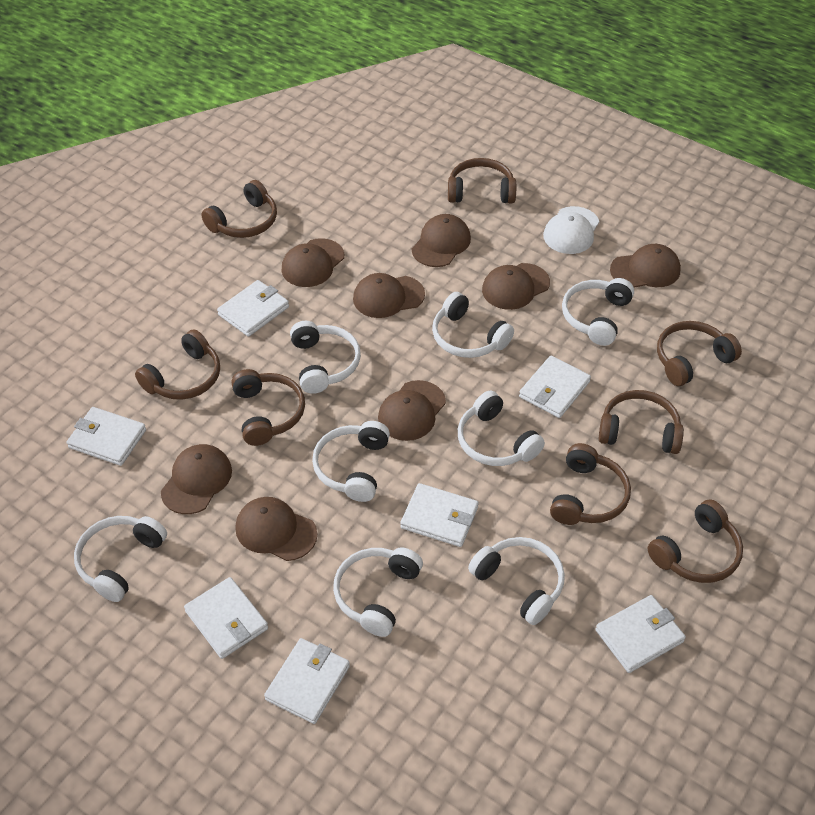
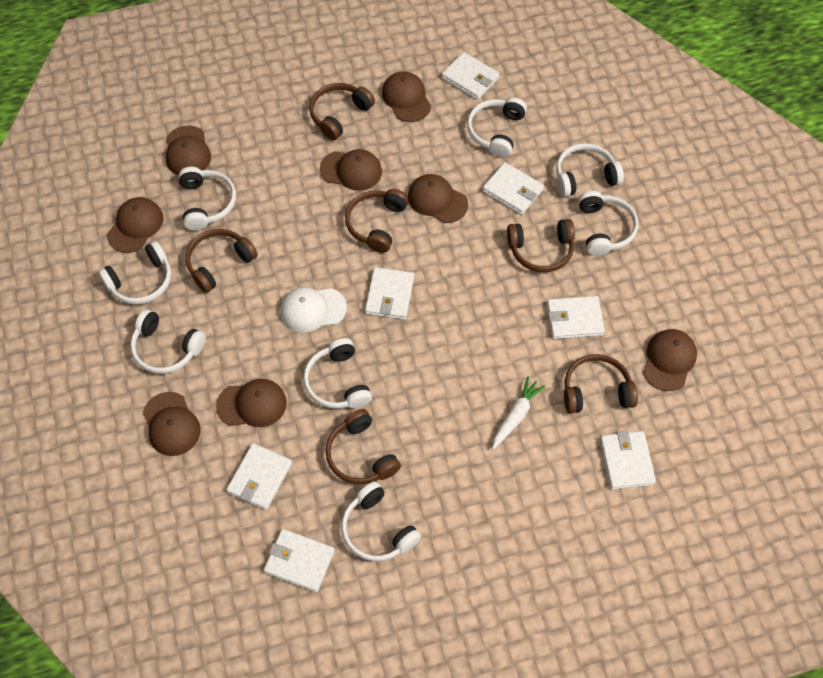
brown headphones: 8 -> 6
white carrot: 0 -> 1

